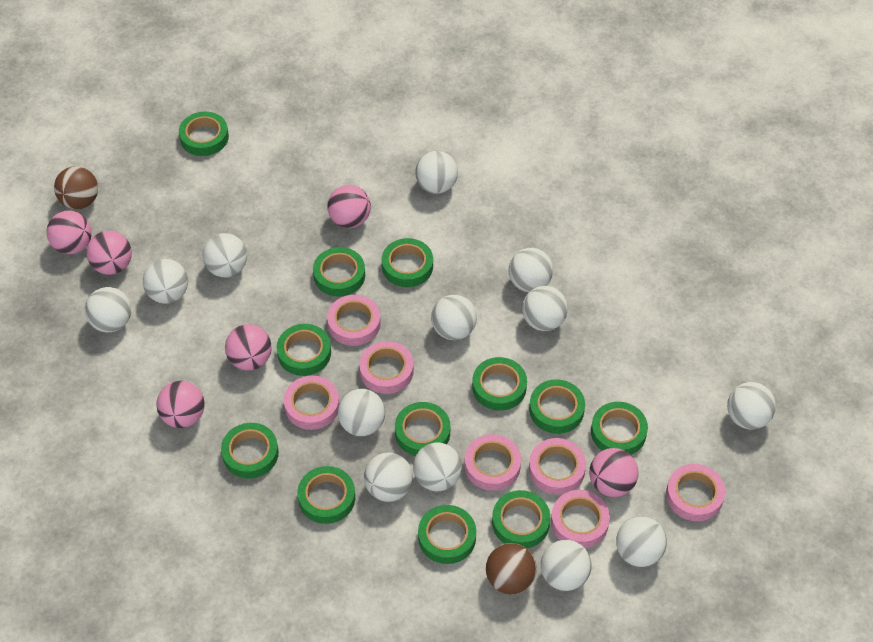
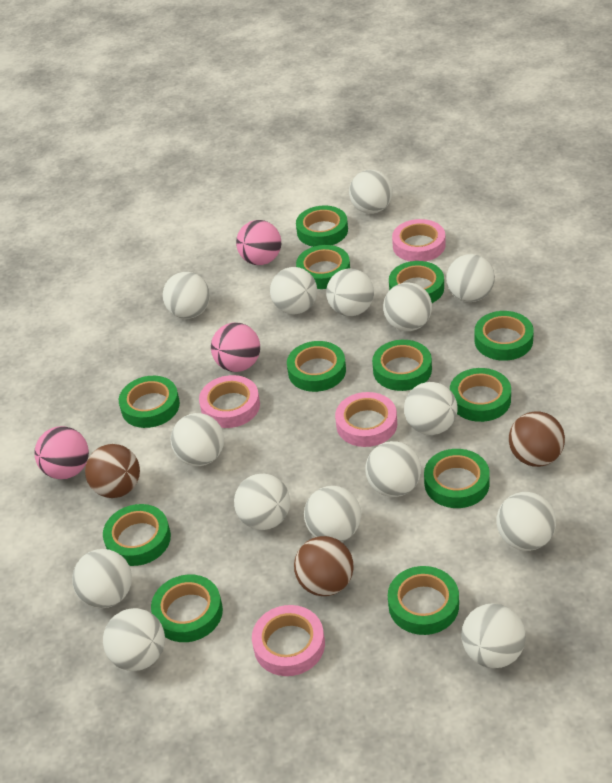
brown ball: 2 -> 3
pink ball: 6 -> 3
pink tape: 7 -> 4
white ball: 13 -> 15

